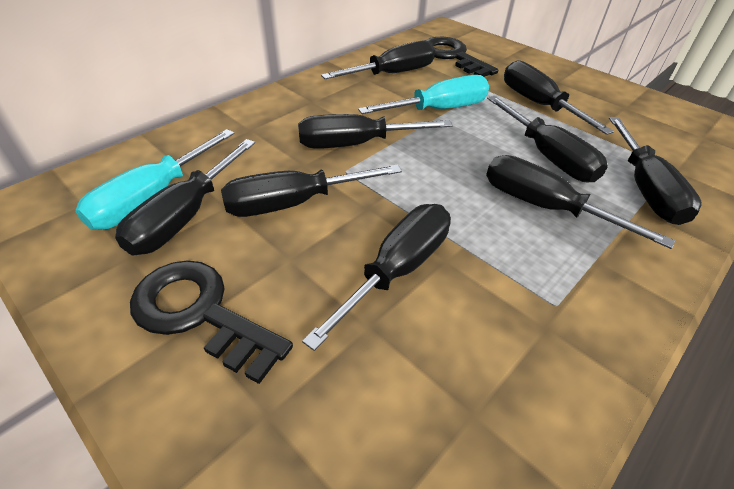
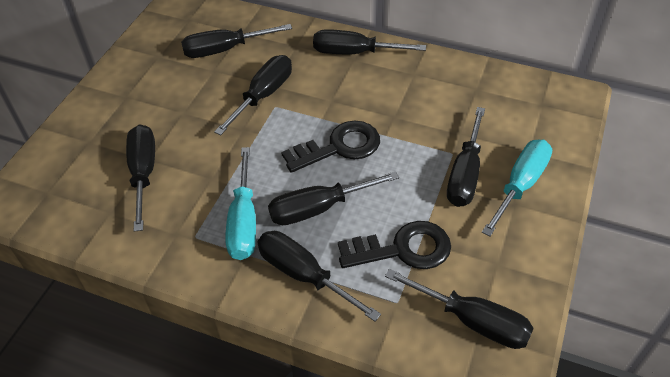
black screwdriver: 9 -> 8

